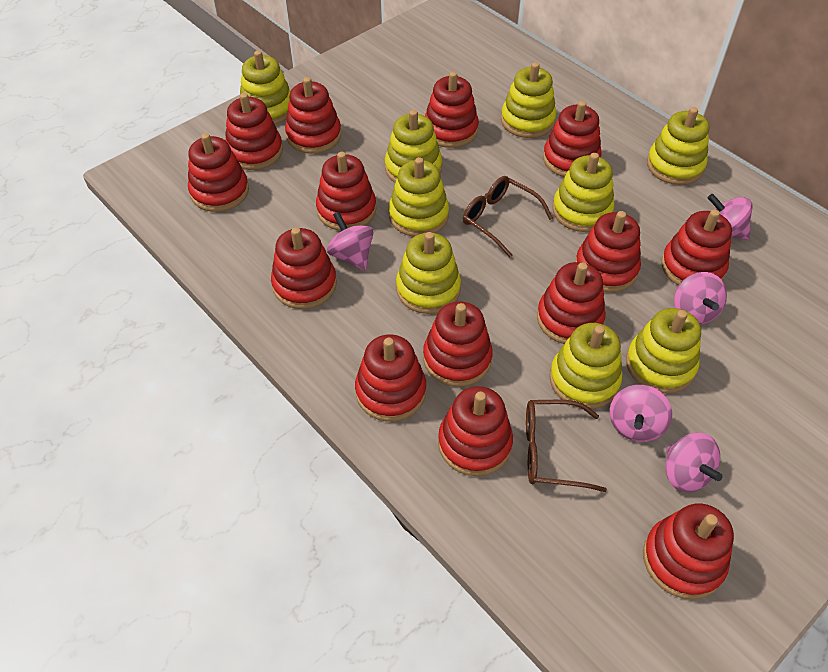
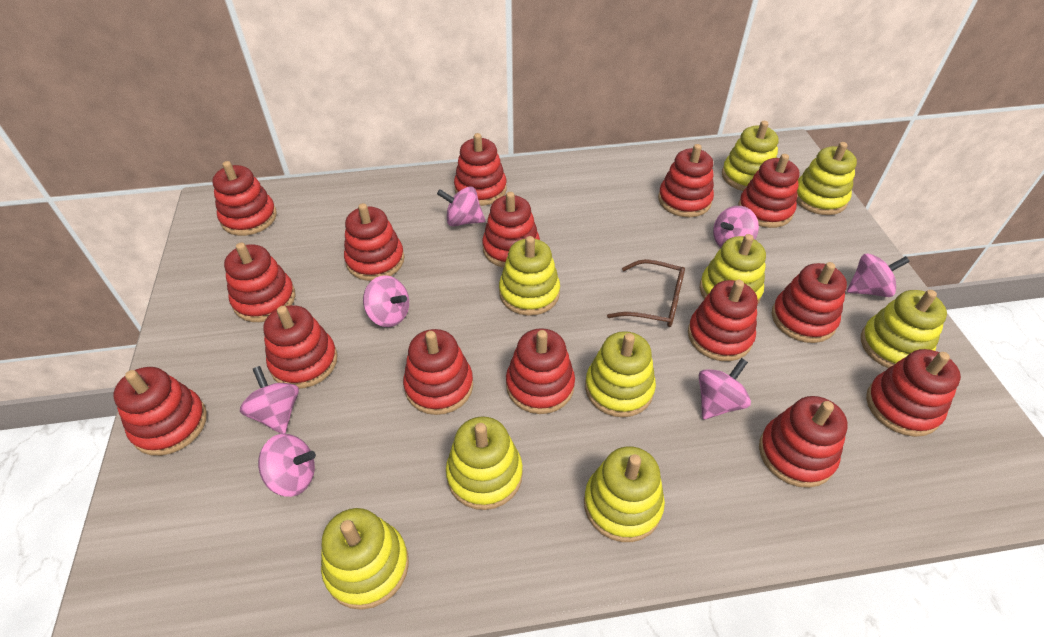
brown glasses: 2 -> 1
pink spinning top: 5 -> 7
red stacking toy: 14 -> 15

